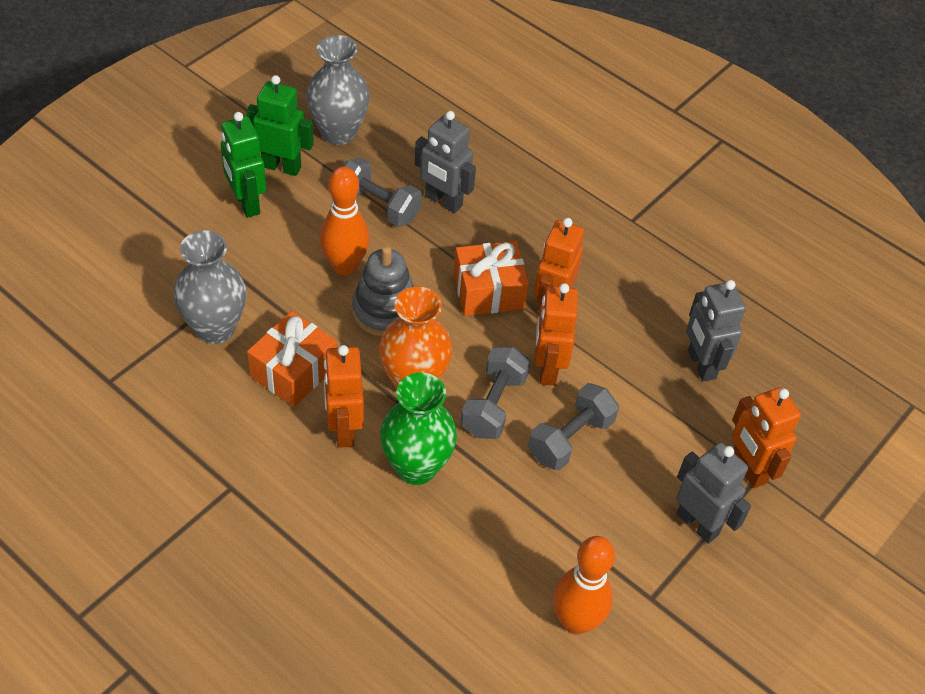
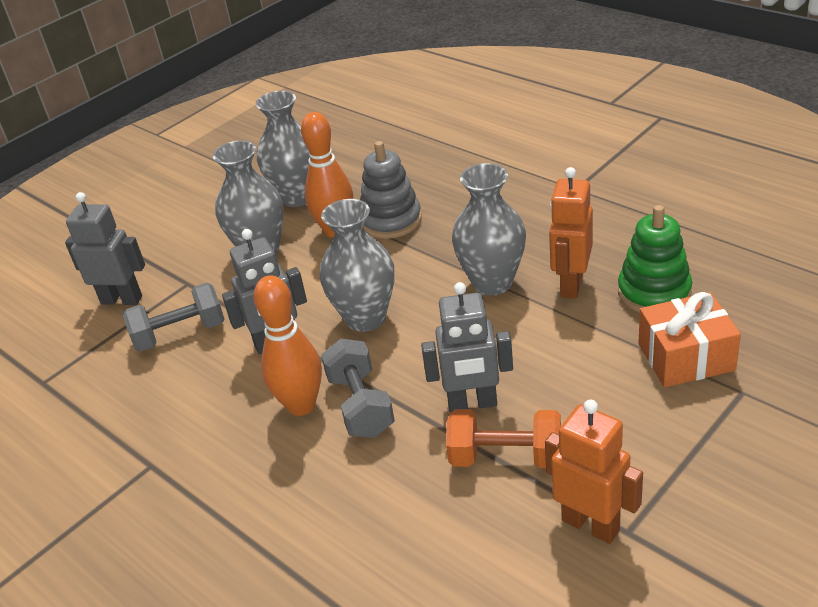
green robot: 2 -> 0
green stacking toy: 0 -> 1
green vase: 1 -> 0
grey dumbbell: 3 -> 2
grey vase: 2 -> 4
orange dumbbell: 0 -> 1
orange gift: 2 -> 1
orange robot: 4 -> 2
orange vase: 1 -> 0

